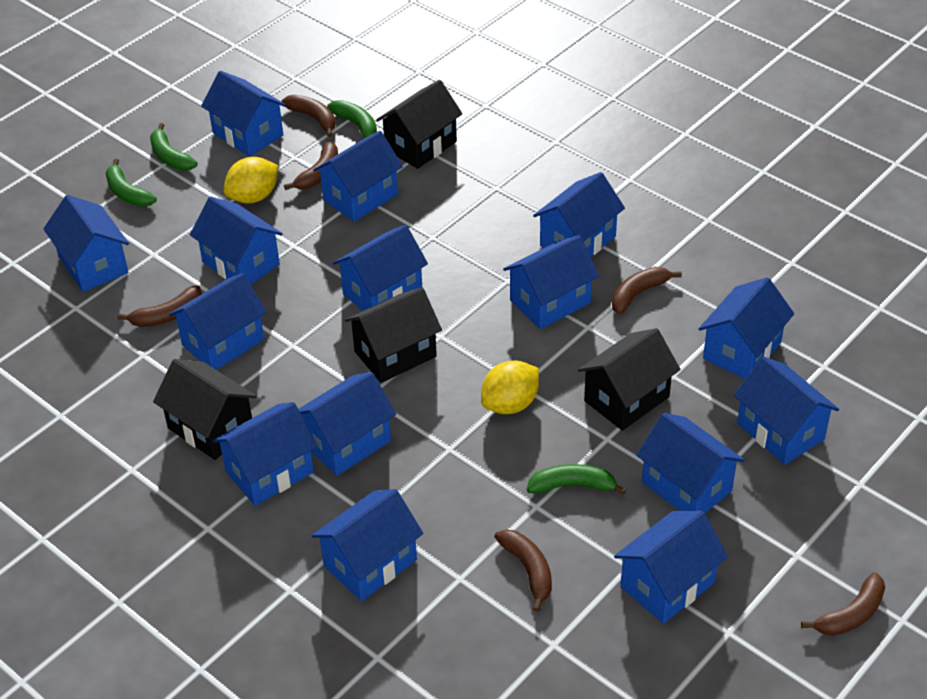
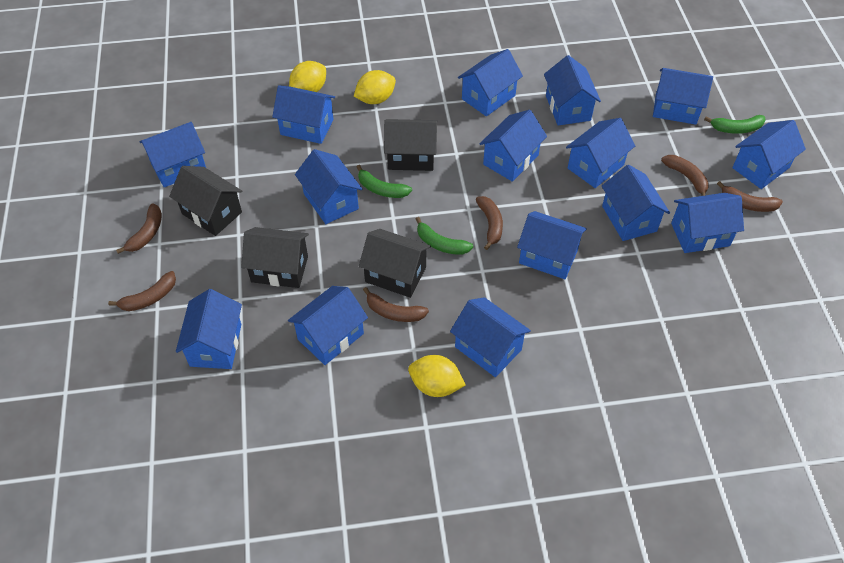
green banana: 4 -> 3
yellow lemon: 2 -> 3

